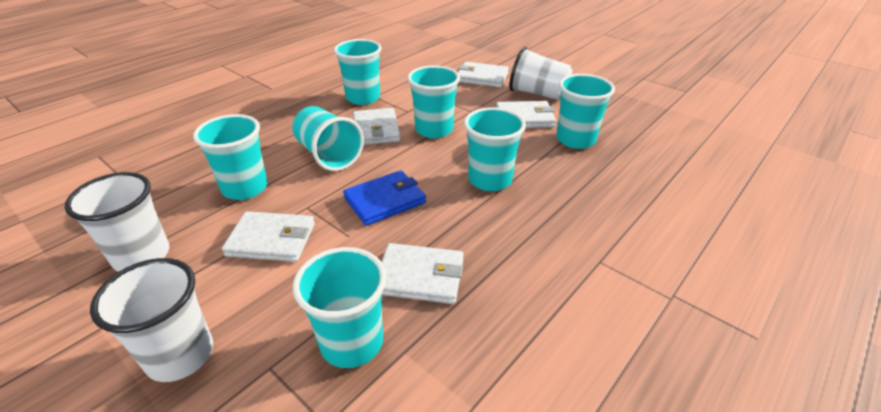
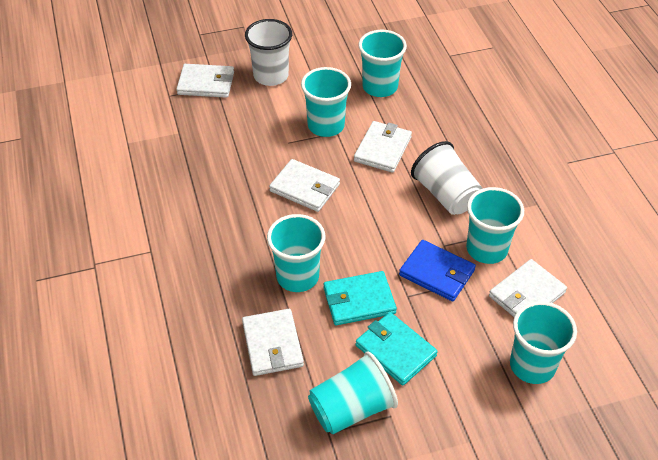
turquoise cup: 7 -> 6
turquoise wallet: 0 -> 2
white cup: 3 -> 2

